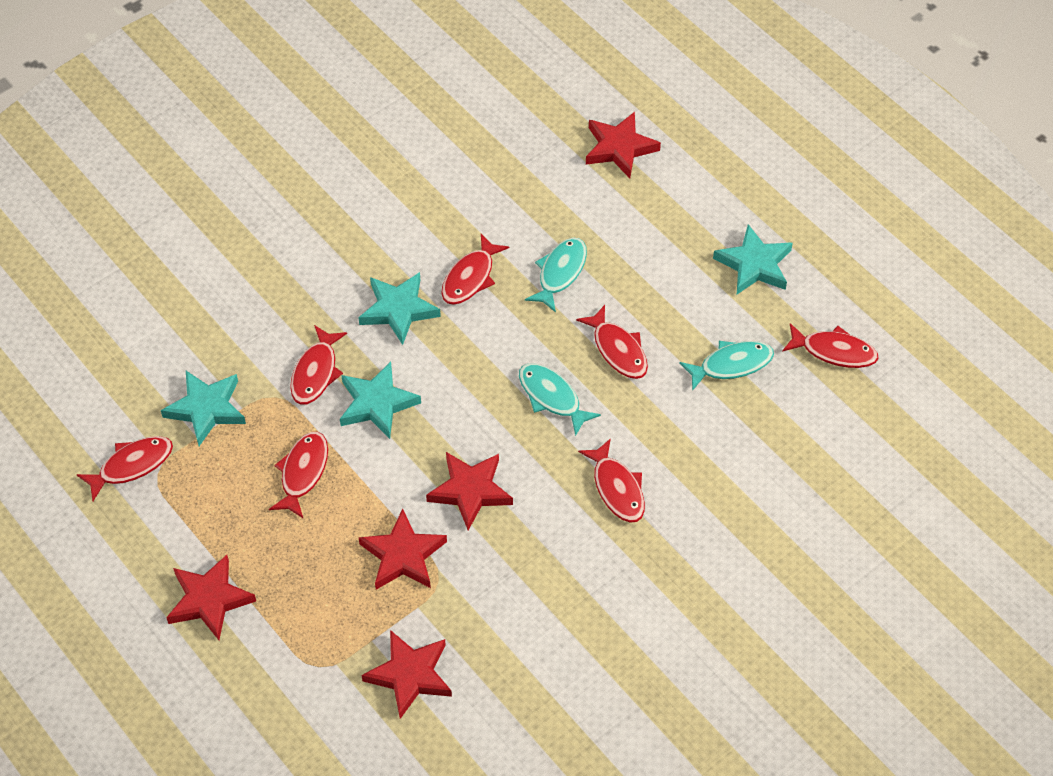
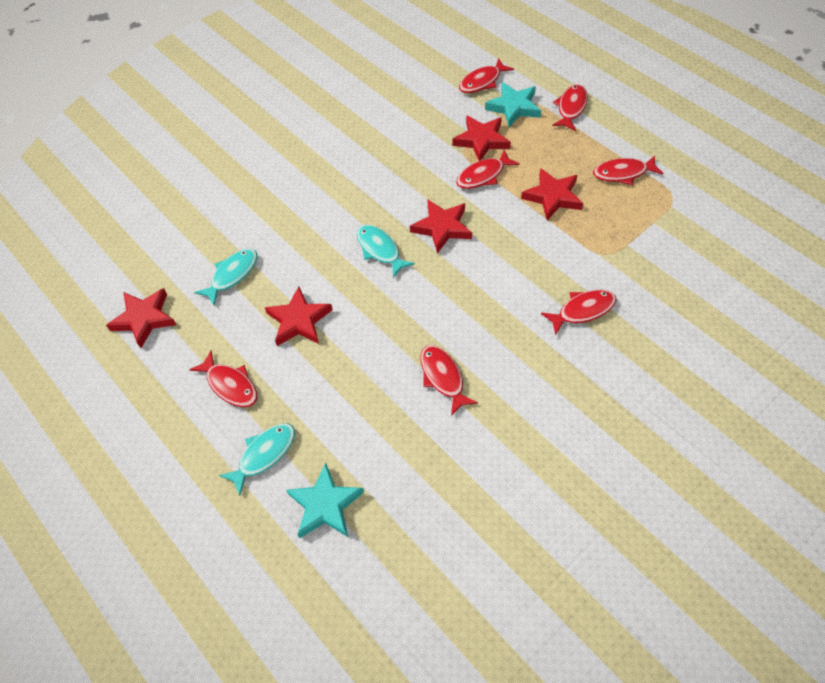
turquoise star: 4 -> 2

